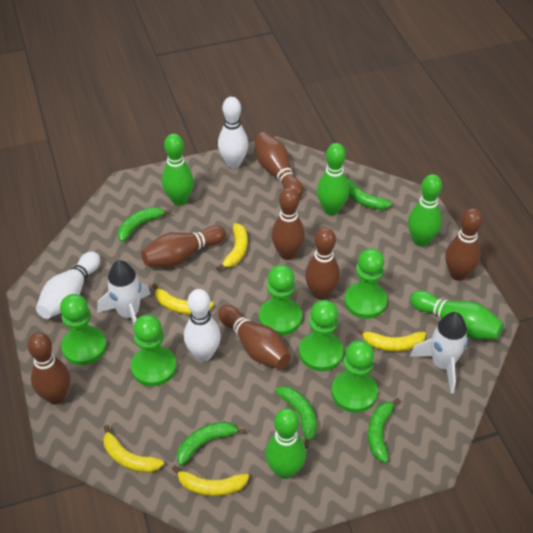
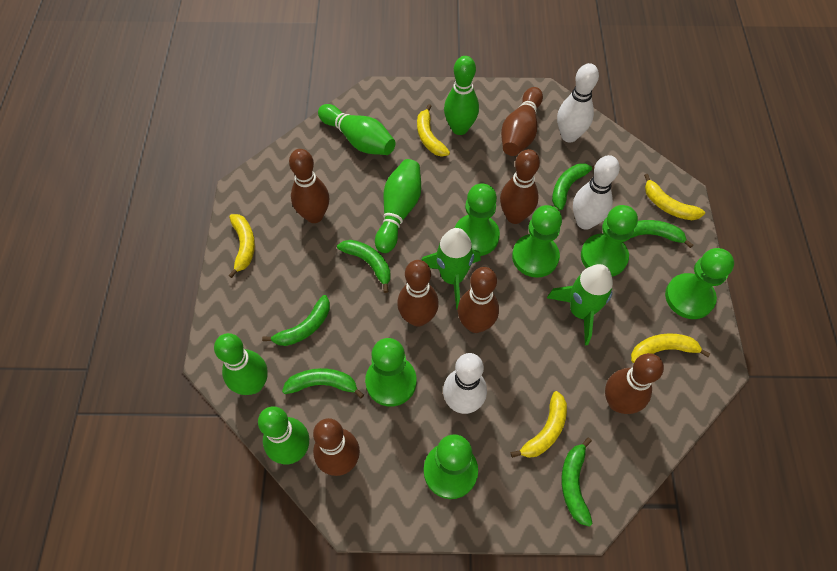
green banana: 5 -> 6
green rocket: 0 -> 2
white rocket: 2 -> 0

